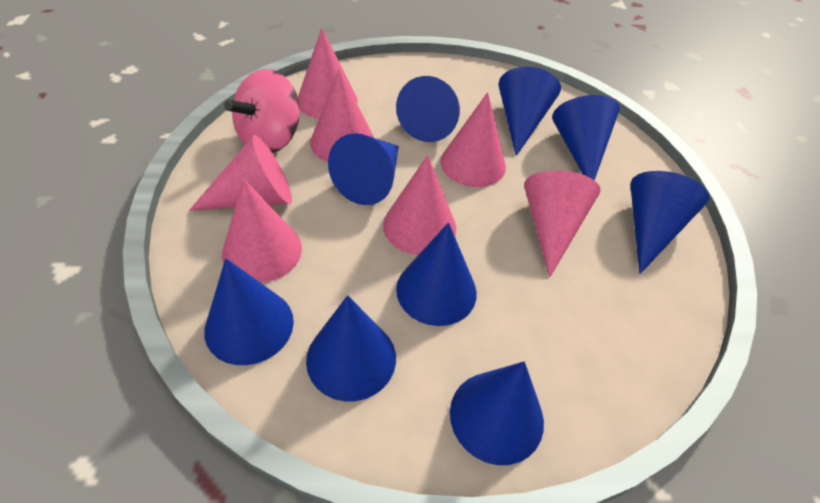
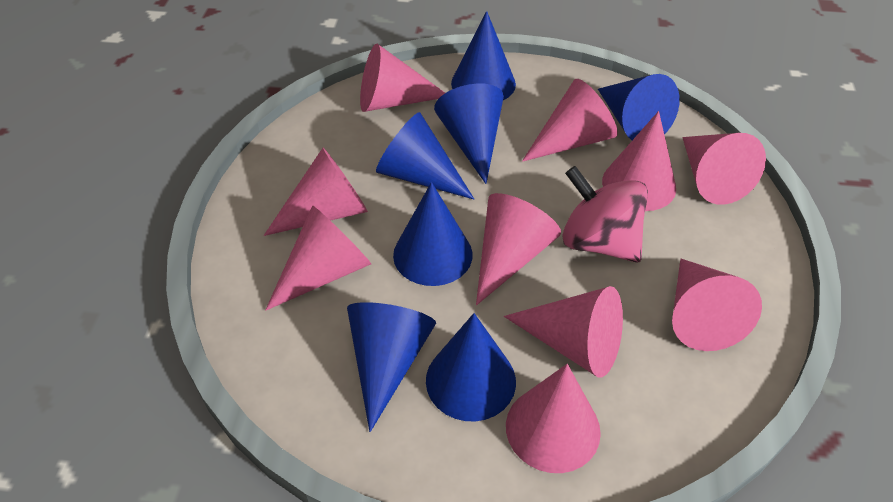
blue cone: 9 -> 7
pink cone: 7 -> 10

